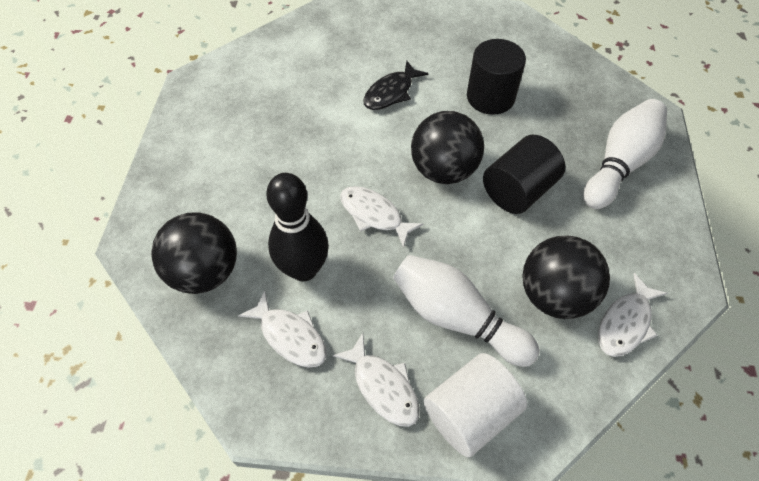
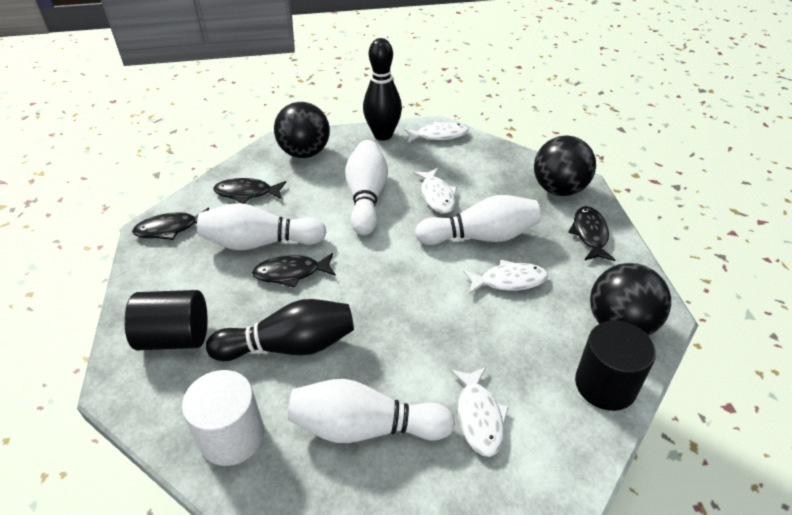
black bowling pin: 1 -> 2
black fish: 1 -> 4
white bowling pin: 2 -> 4

